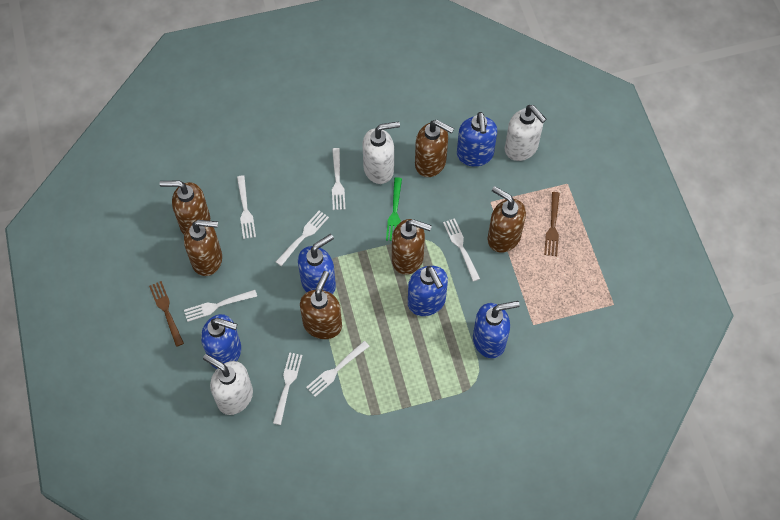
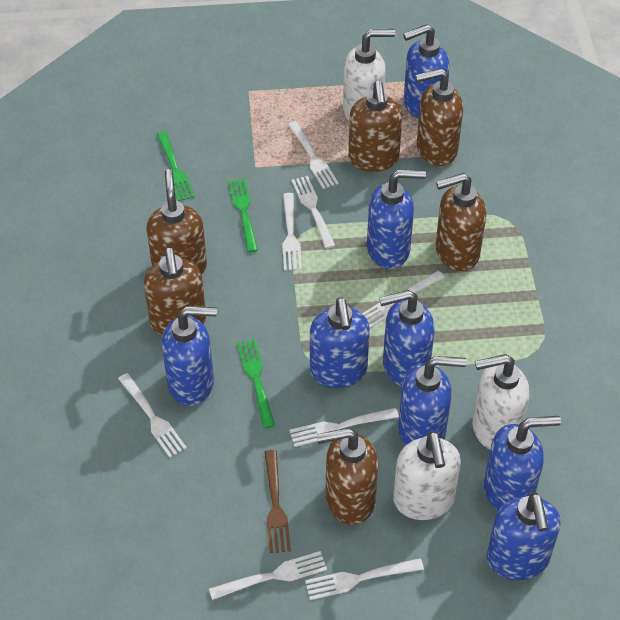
blue soap dispenser: 5 -> 8
brown fork: 2 -> 1
green fork: 1 -> 3
white fork: 7 -> 8

